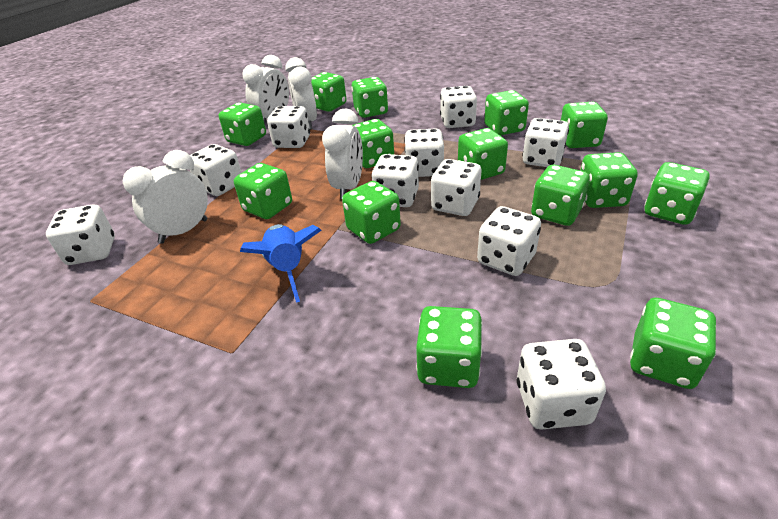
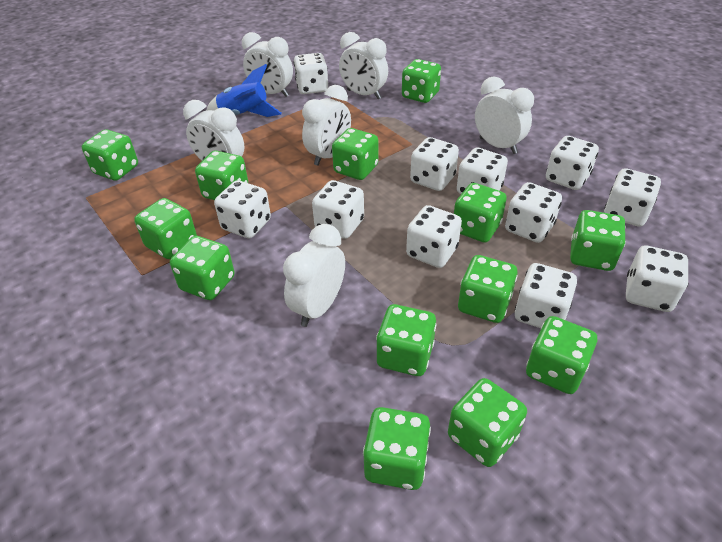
green dice: 14 -> 13
white clock: 4 -> 6
white dice: 10 -> 11

